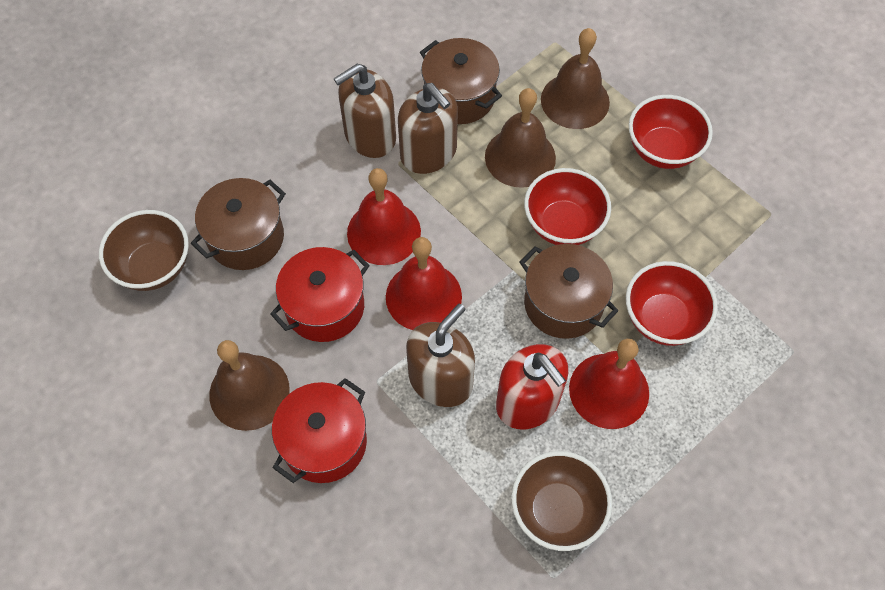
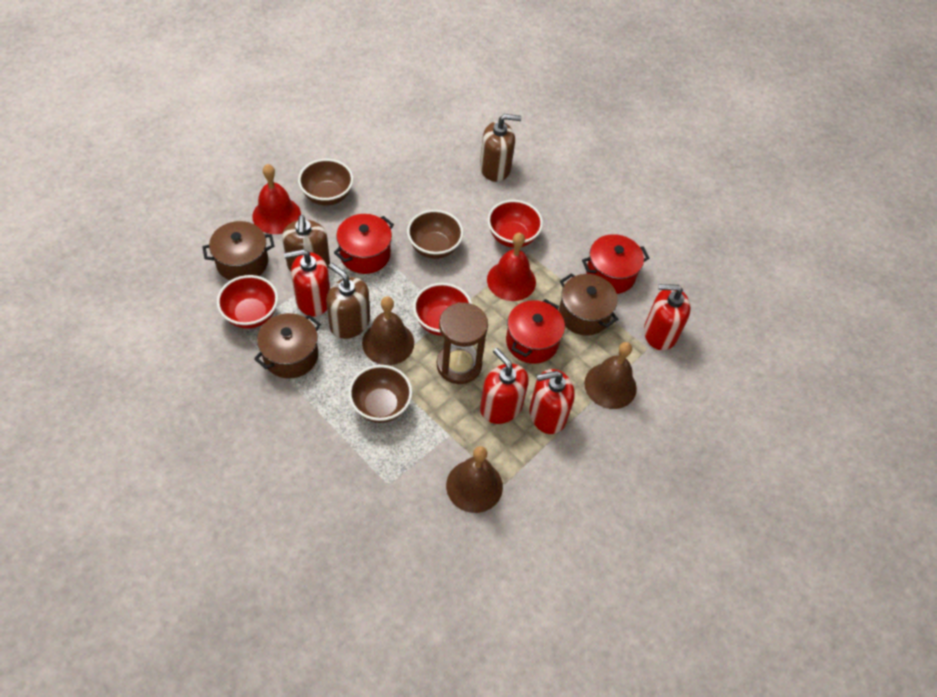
brown bowl: 2 -> 3
brown hourglass: 0 -> 1
red bell: 3 -> 2
red pot: 2 -> 3
red soap dispenser: 1 -> 4

